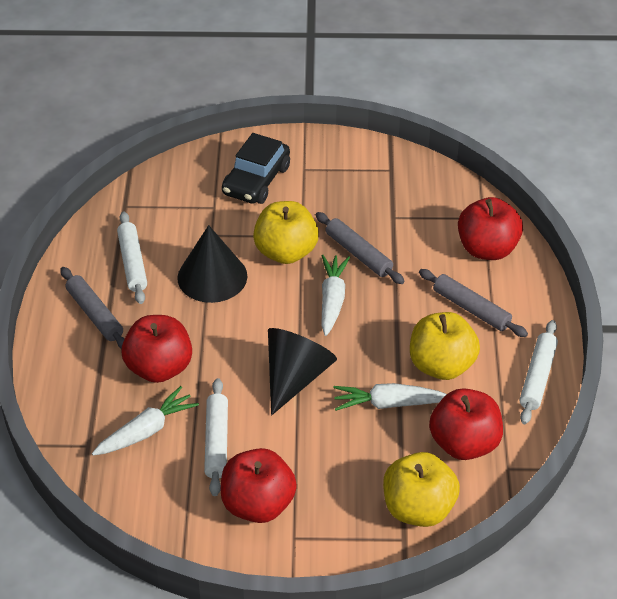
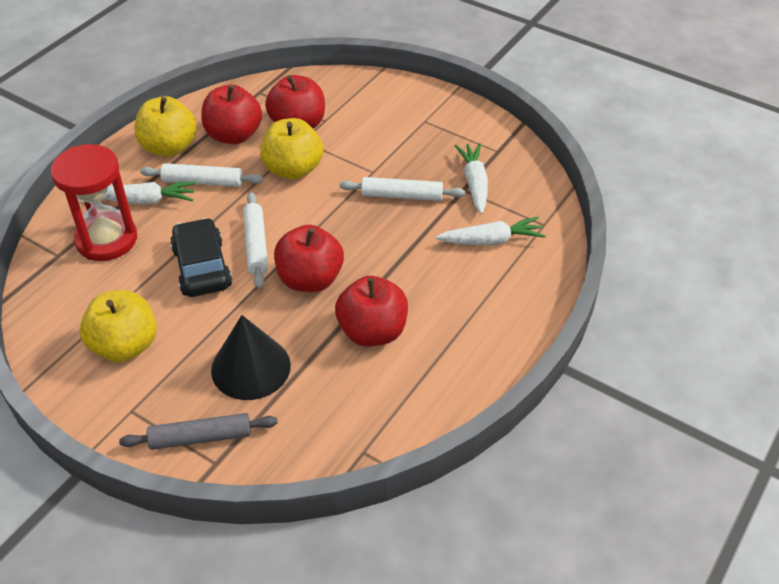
black cone: 2 -> 1
grey rolling pin: 3 -> 1
red hourglass: 0 -> 1

